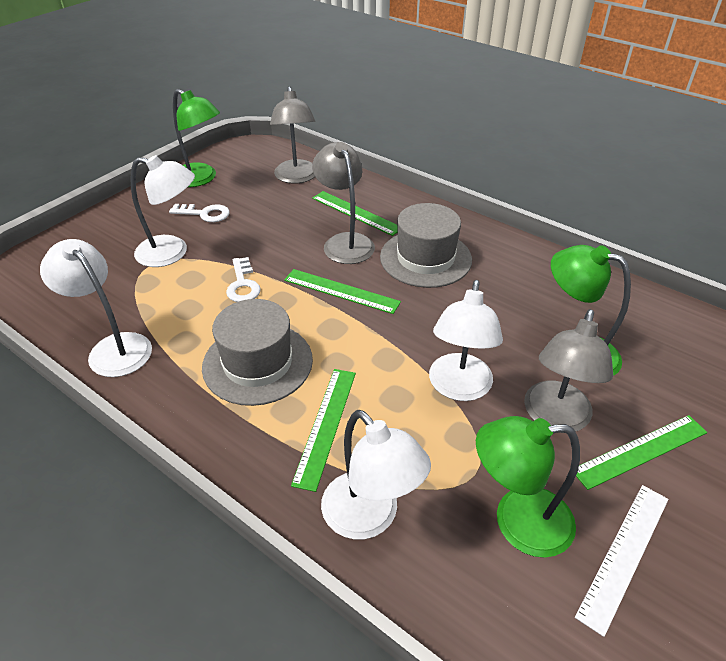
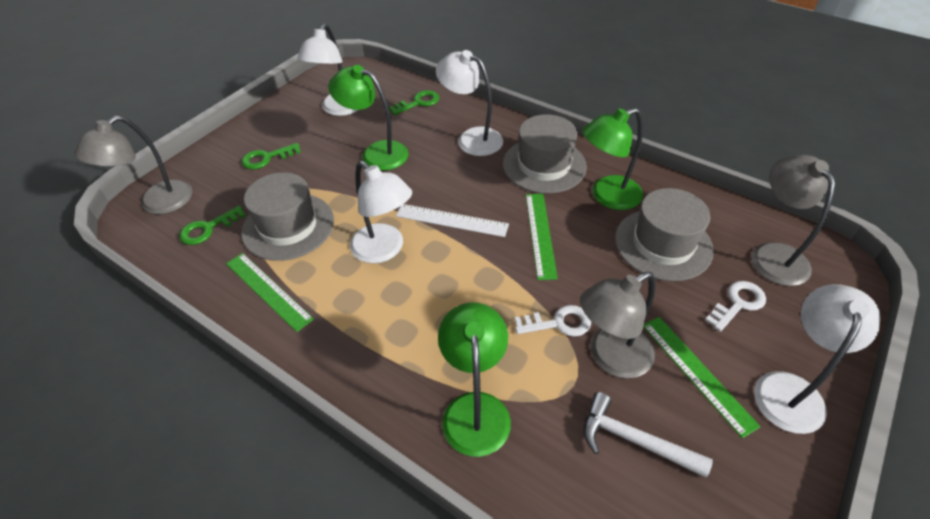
green key: 0 -> 3
green ruler: 4 -> 3
grey hat: 2 -> 3
white hammer: 0 -> 1

